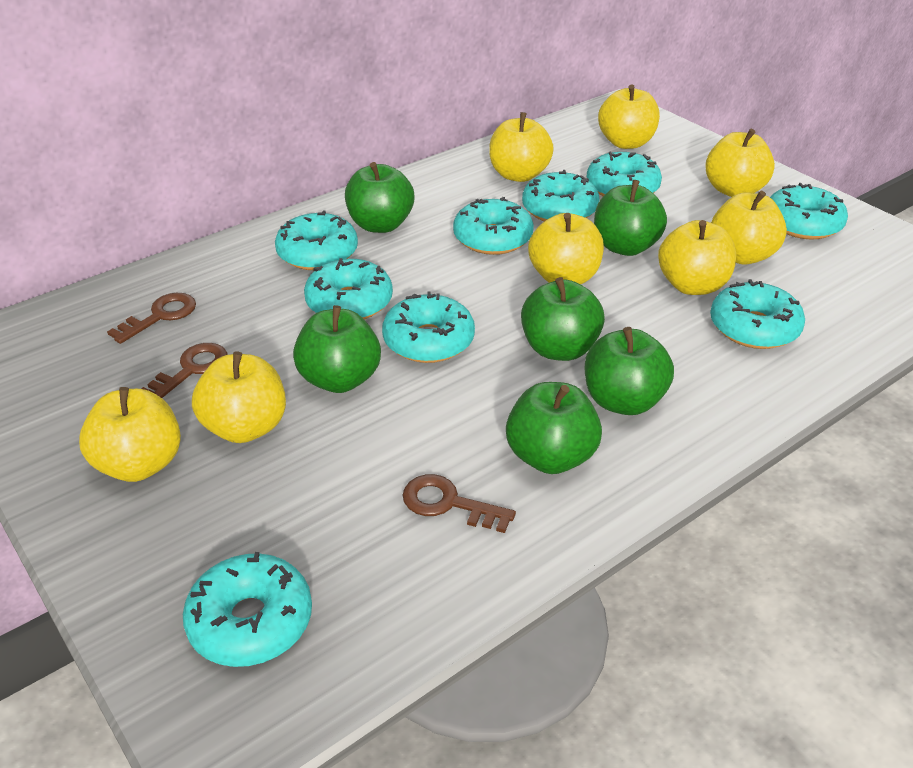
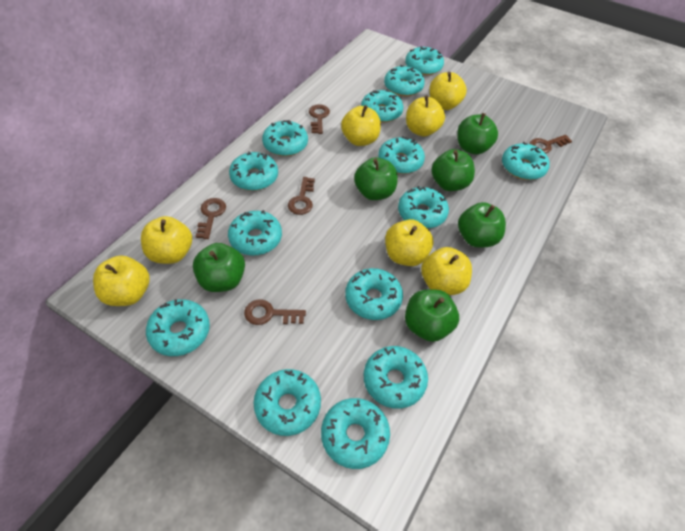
brown key: 3 -> 5
turquoise donut: 9 -> 14
yellow apple: 8 -> 7

